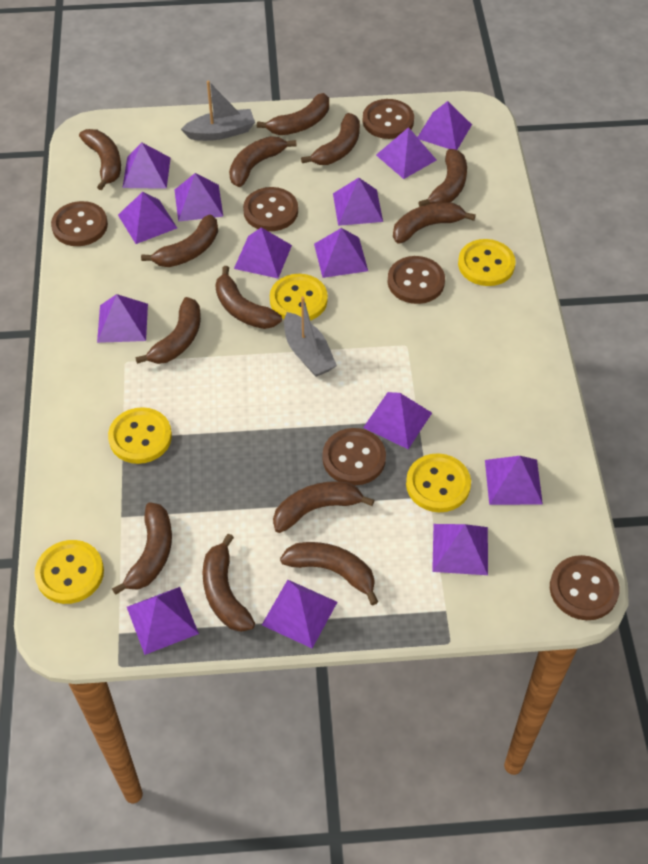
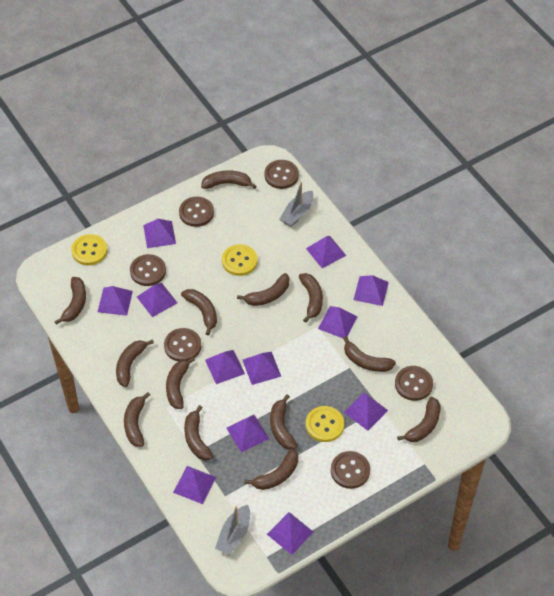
purple pyramid: 14 -> 12
yellow button: 5 -> 3

